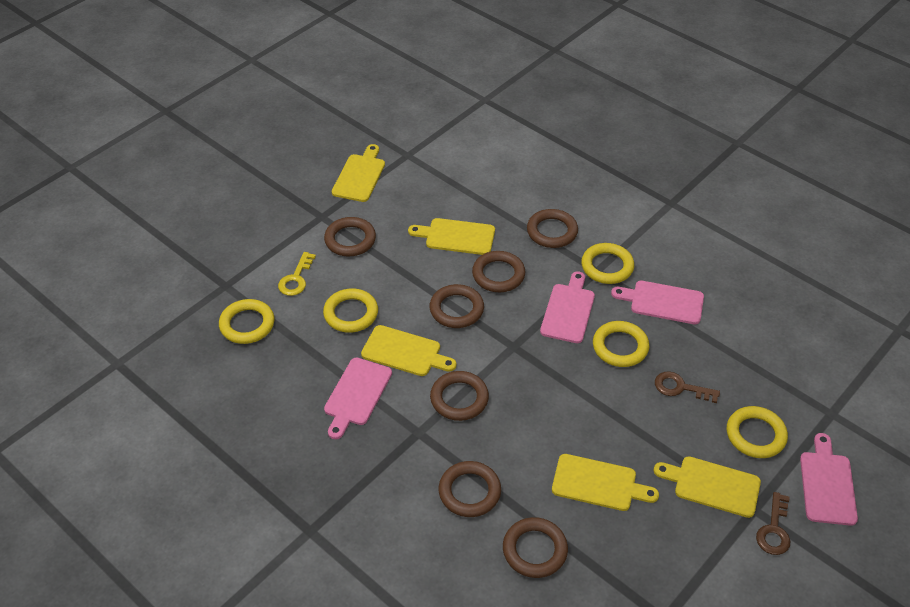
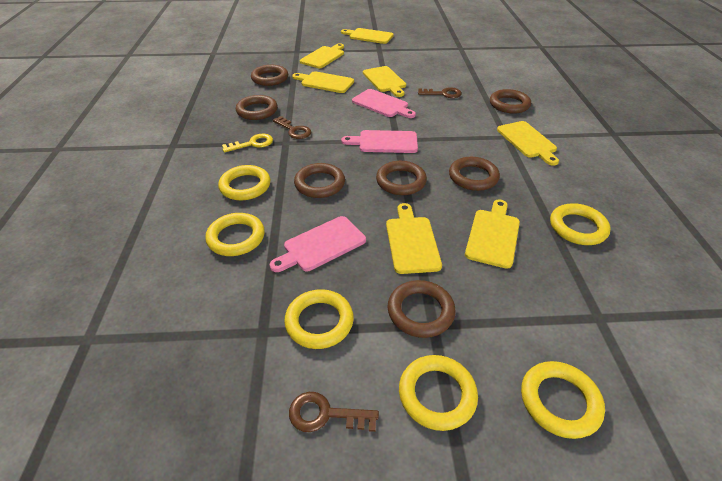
brown key: 2 -> 3
pink cutting board: 4 -> 3
yellow cutting board: 5 -> 7
yellow ring: 5 -> 6

